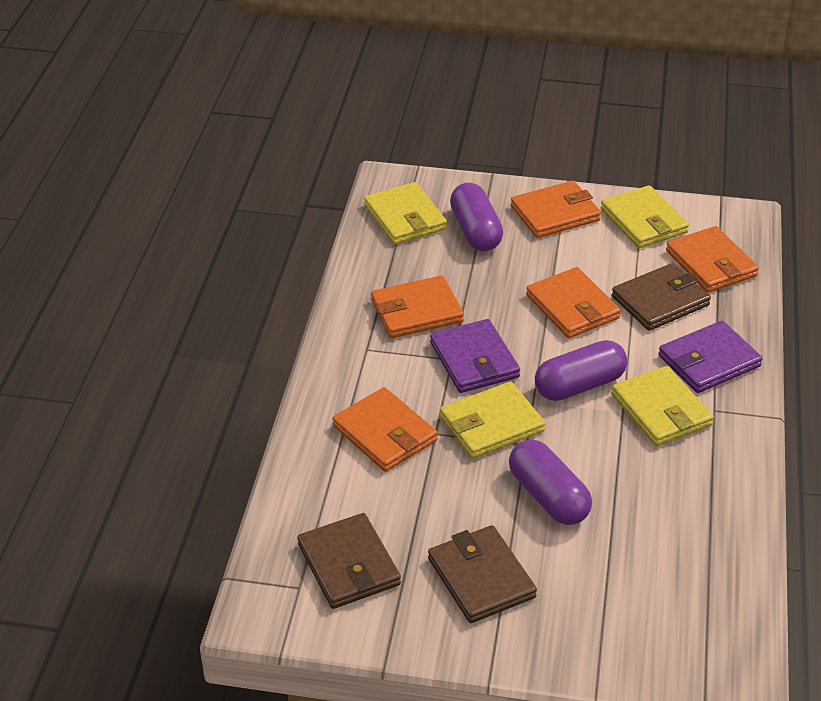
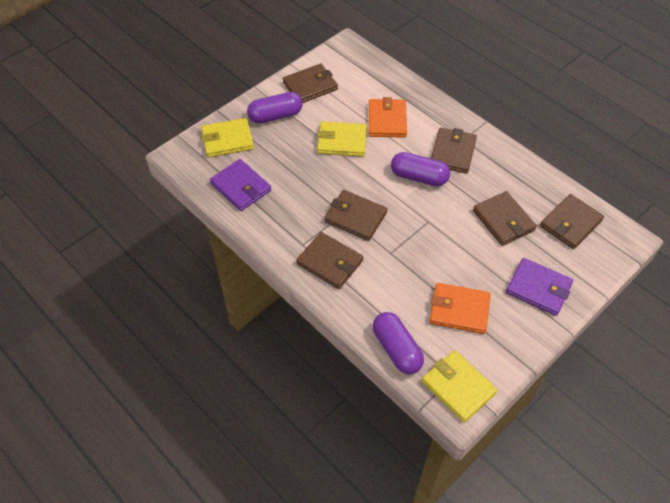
brown wallet: 3 -> 6
orange wallet: 5 -> 2
yellow wallet: 4 -> 3

